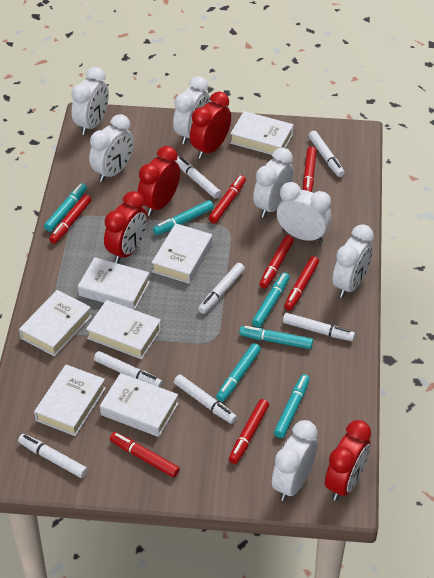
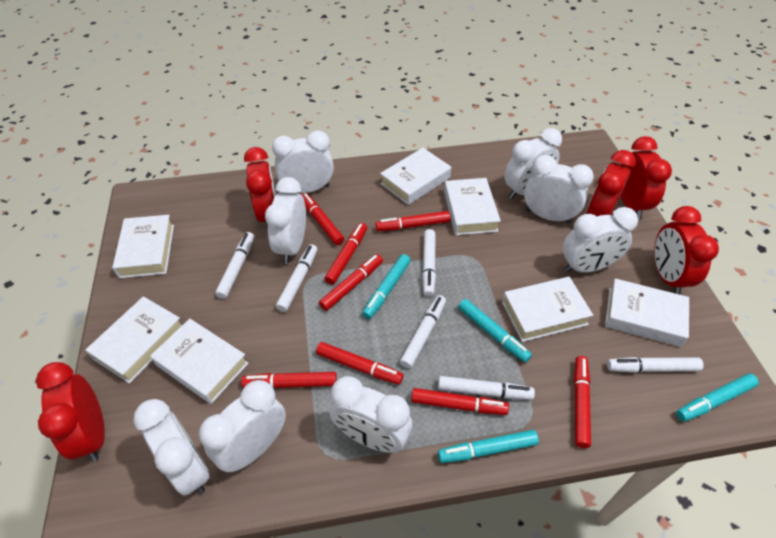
red clock: 4 -> 5
red marker: 7 -> 8
turquoise marker: 6 -> 4
white clock: 7 -> 8
white marker: 7 -> 6

